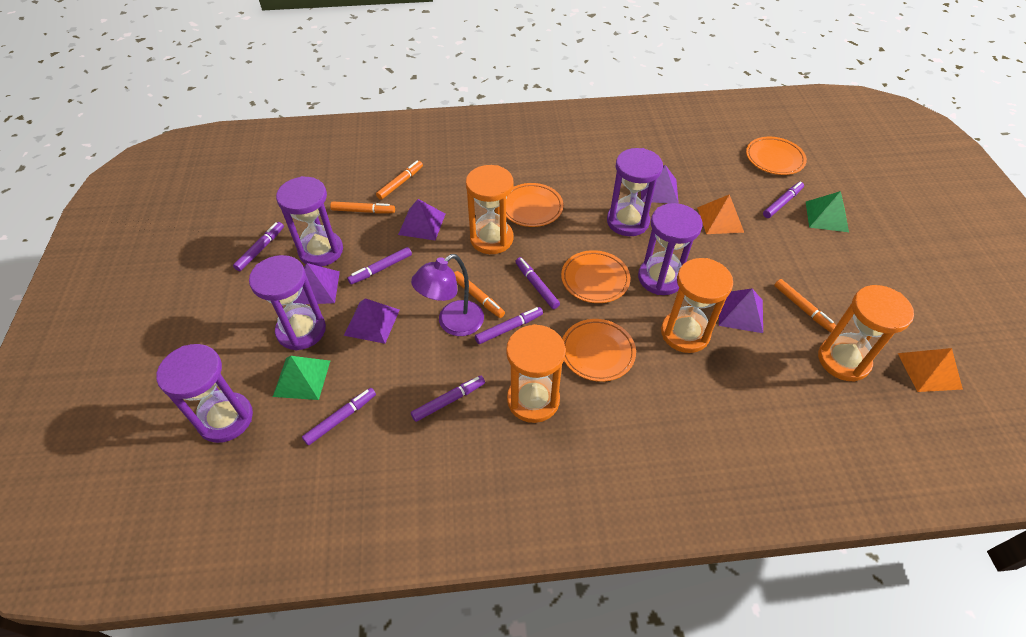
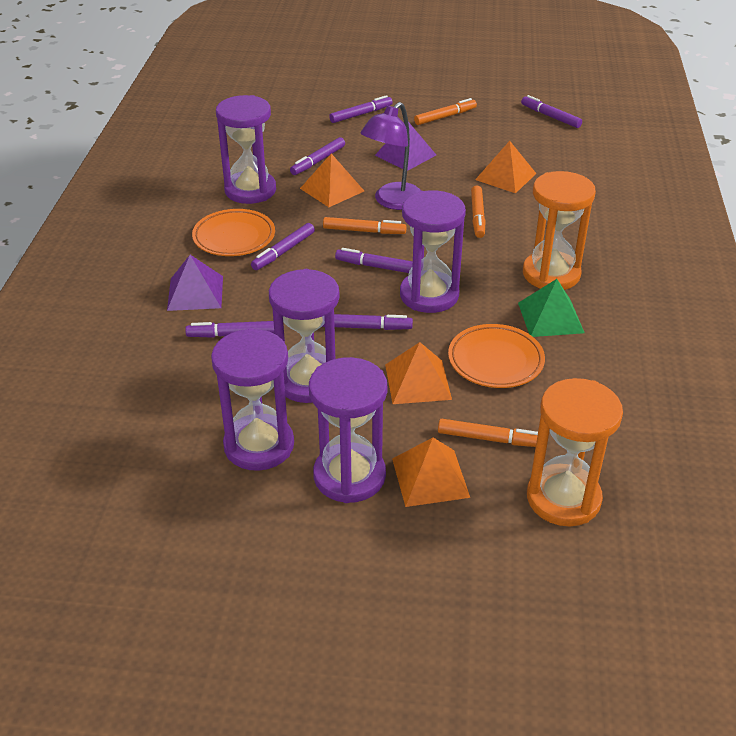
green pyramid: 2 -> 1
orange hourglass: 4 -> 2
orange plate: 4 -> 2
orange pyramid: 2 -> 4
purple pyramid: 5 -> 2

